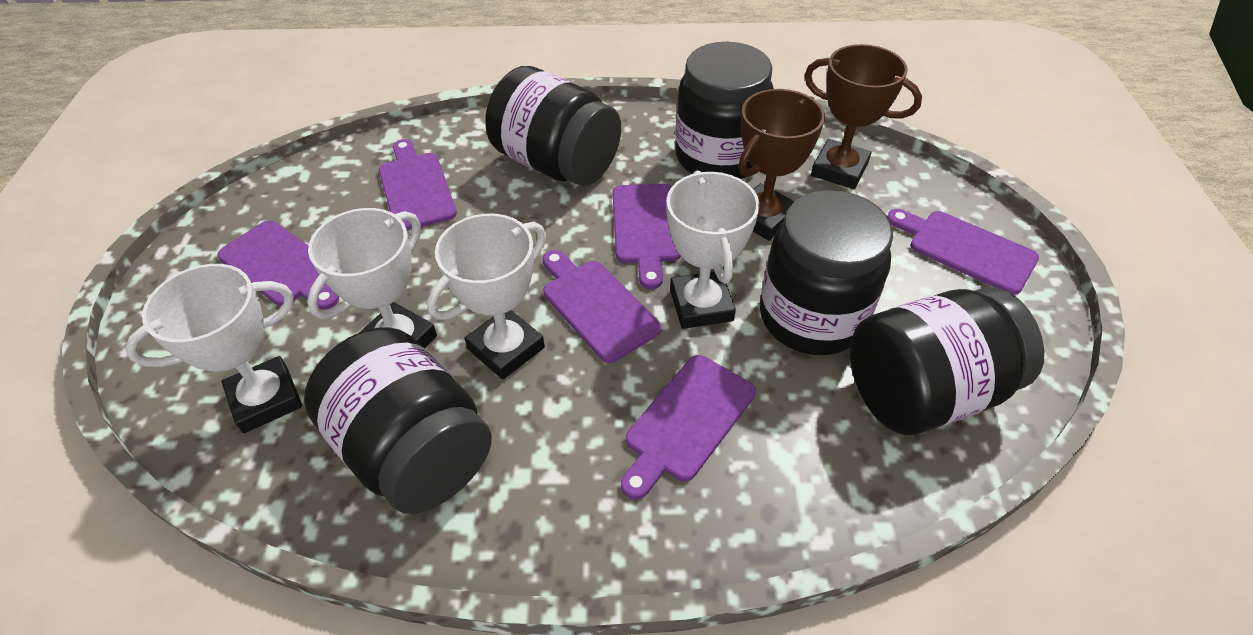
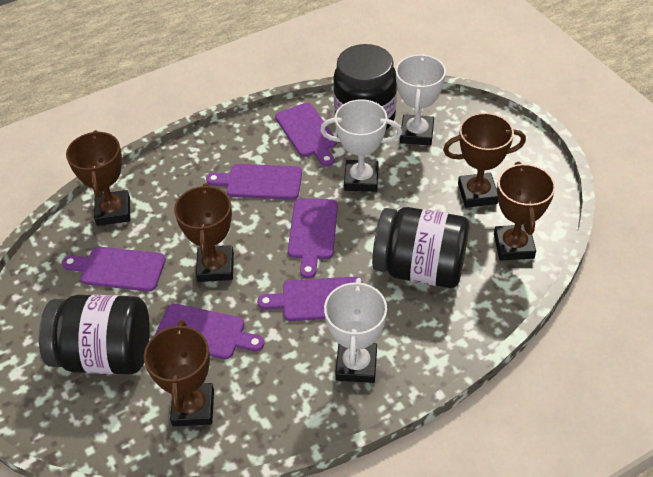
black jar: 5 -> 3
brown trophy: 2 -> 5
white trophy: 4 -> 3

